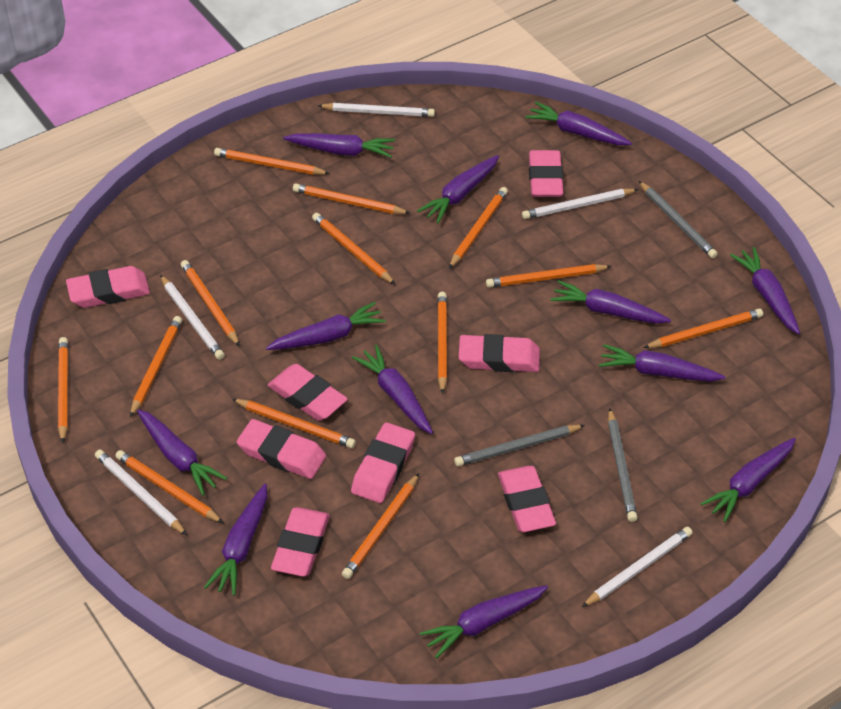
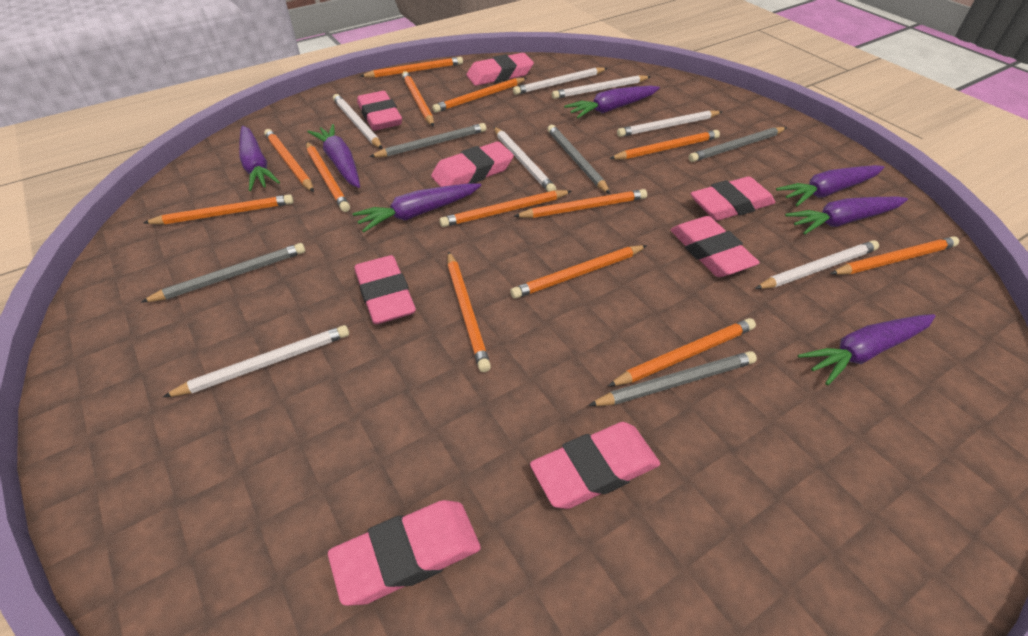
grey pencil: 3 -> 5
purple carrot: 12 -> 7
white pencil: 5 -> 7

